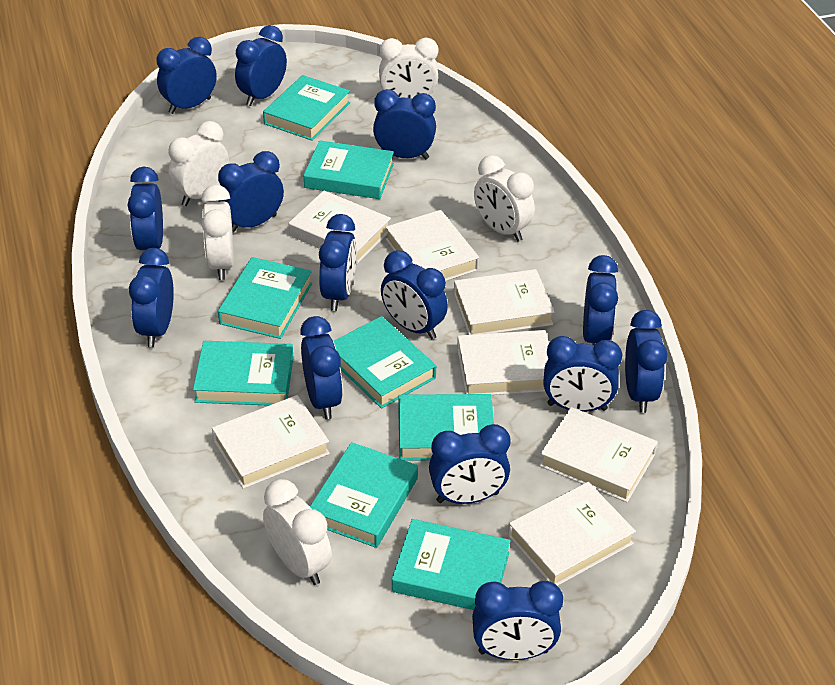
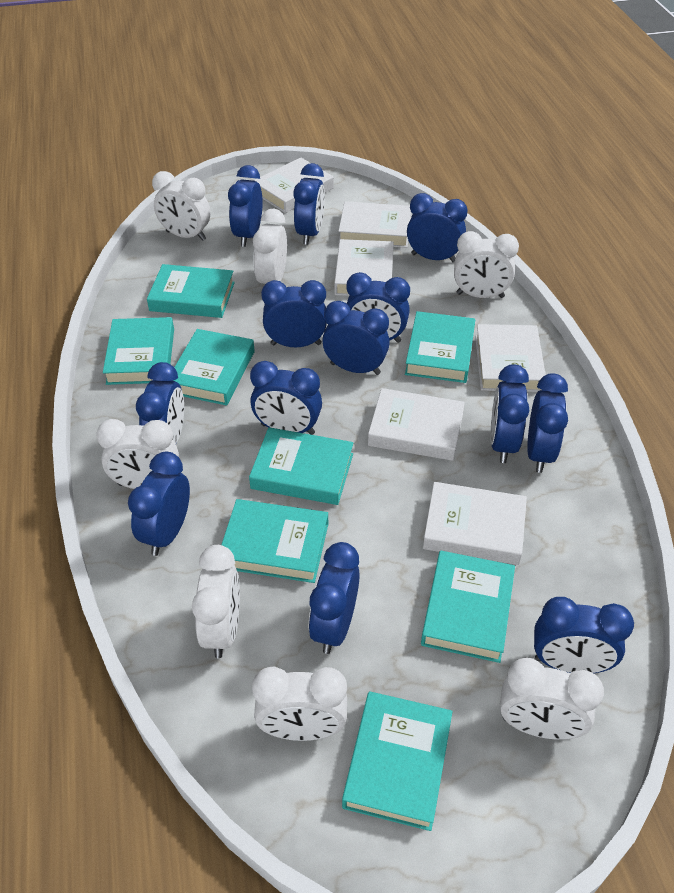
blue clock: 14 -> 13
white book: 7 -> 6
white clock: 5 -> 7

